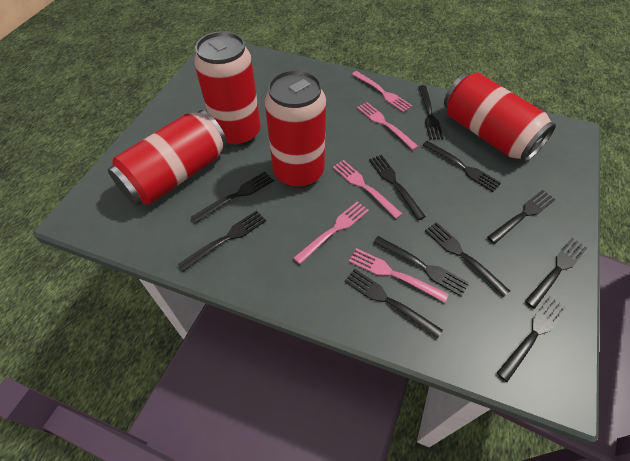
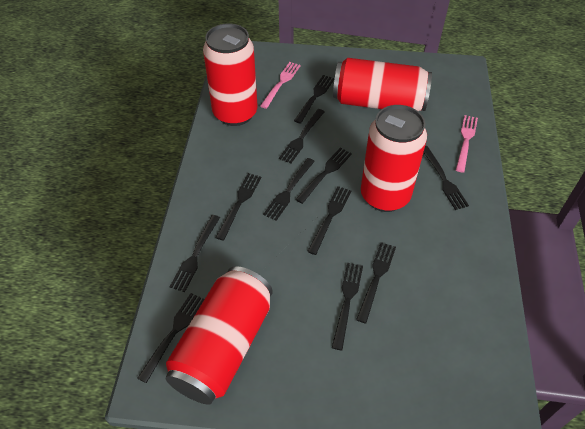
pink fork: 5 -> 2

